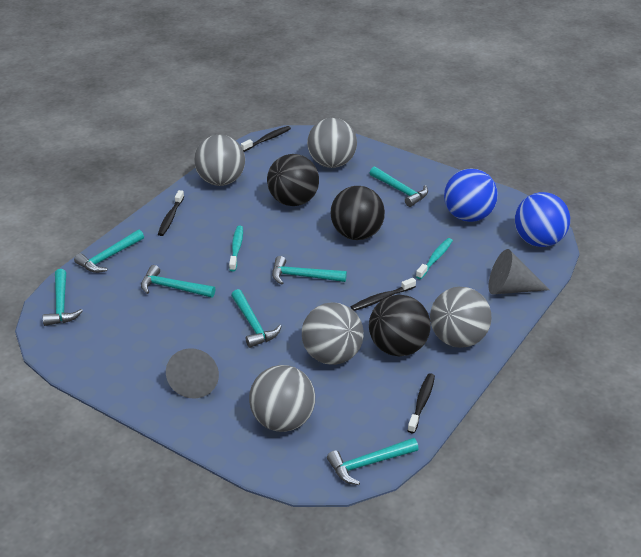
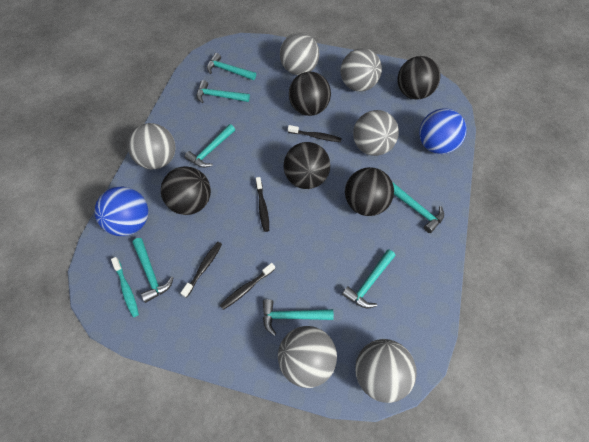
black ball: 3 -> 5
grey ball: 5 -> 6
grey cone: 2 -> 0
turquoise toothbrush: 2 -> 1

